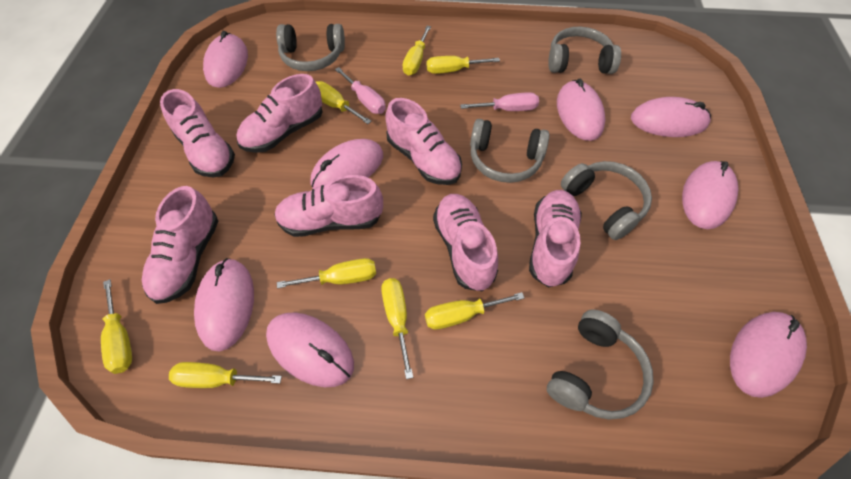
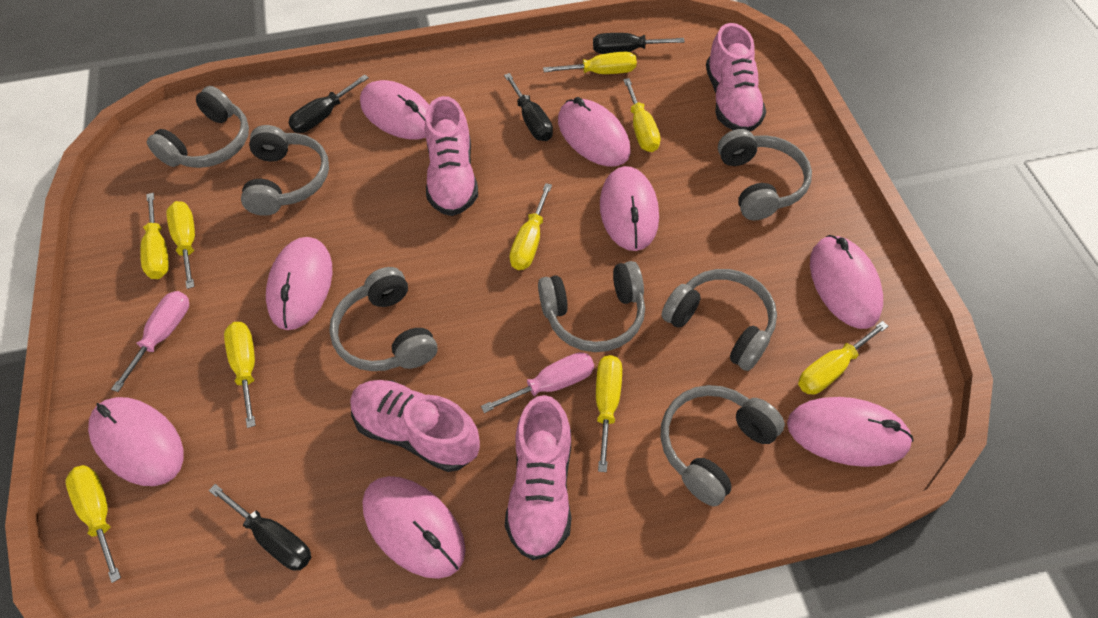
black screwdriver: 0 -> 4
grey headphones: 5 -> 7
pink shoe: 7 -> 4
yellow screwdriver: 8 -> 9

